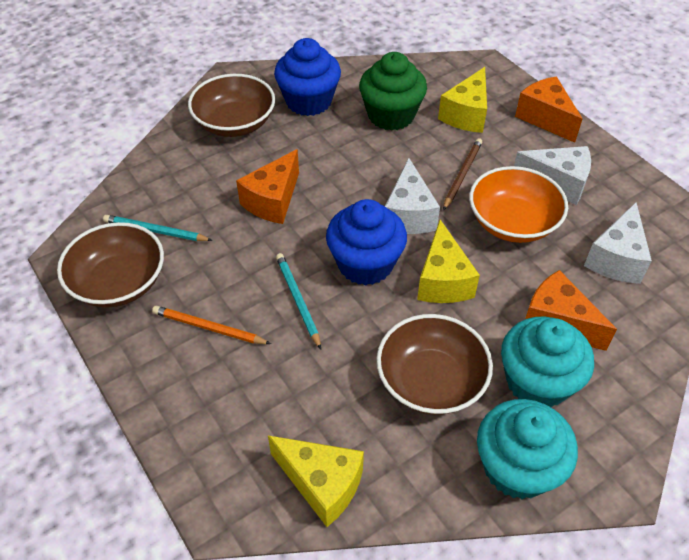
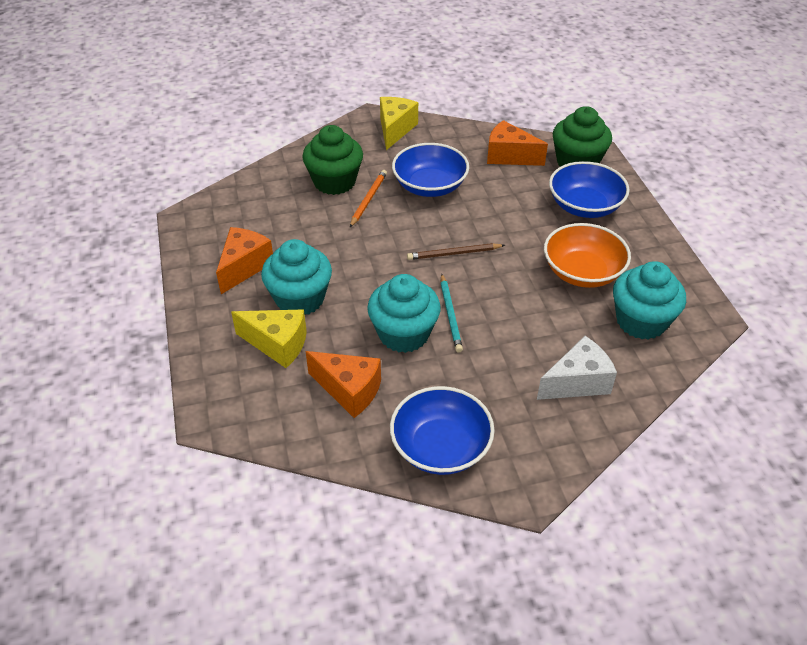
blue bowl: 0 -> 3
blue cupcake: 2 -> 0
brown bowl: 3 -> 0
green cupcake: 1 -> 2
turquoise cupcake: 2 -> 3
turquoise pencil: 2 -> 1
white cheese: 3 -> 1
yellow cheese: 3 -> 2

